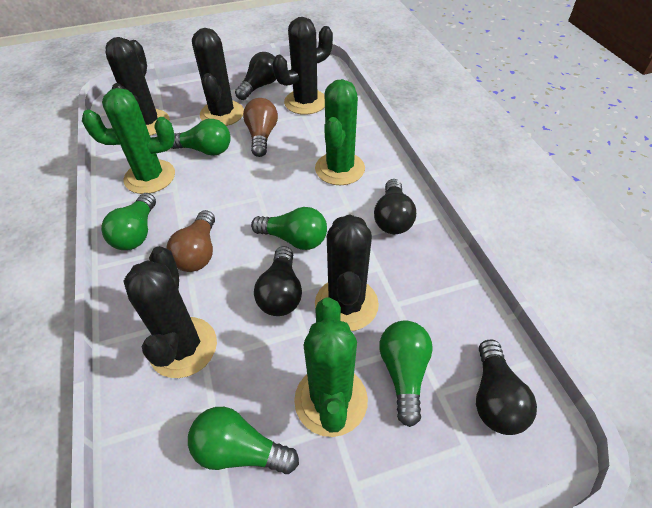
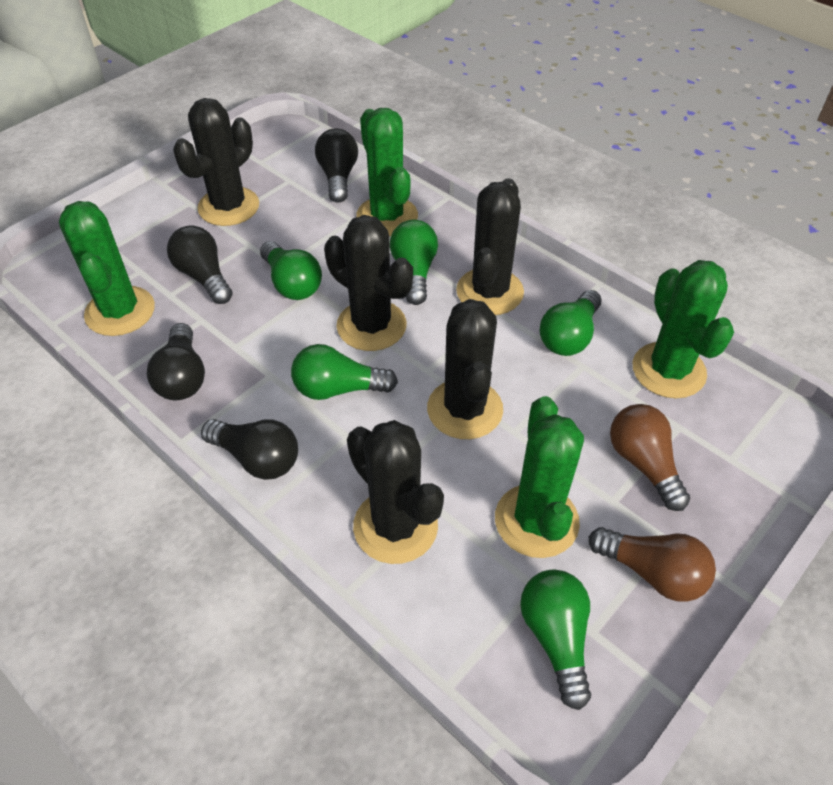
green cactus: 3 -> 4

